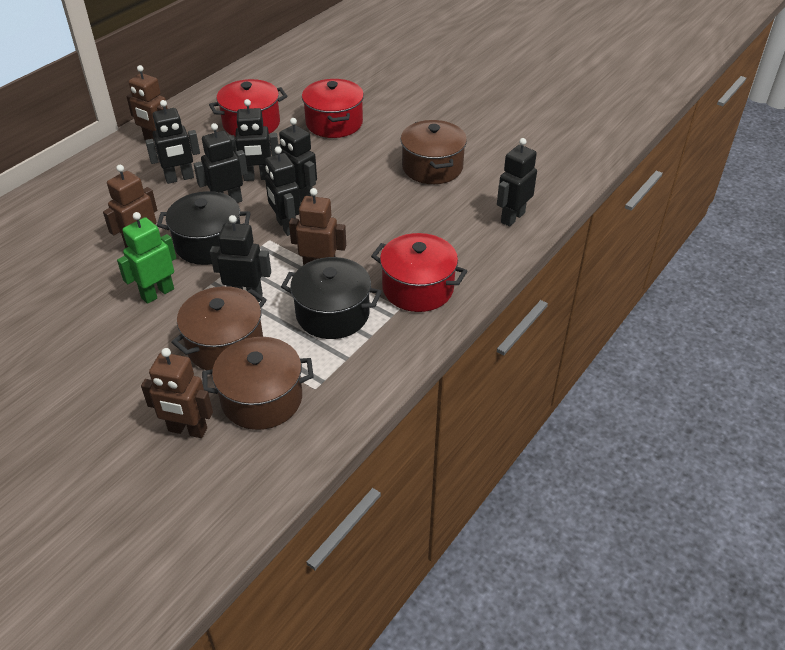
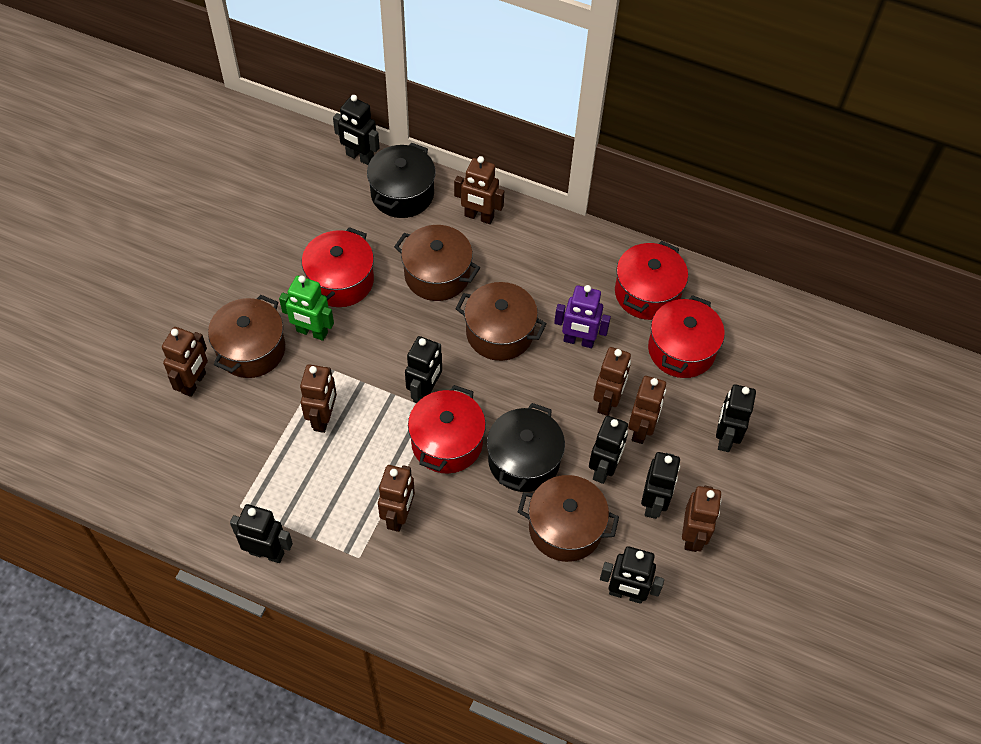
brown pot: 3 -> 4
brown robot: 4 -> 7
purple robot: 0 -> 1
red pot: 3 -> 4

